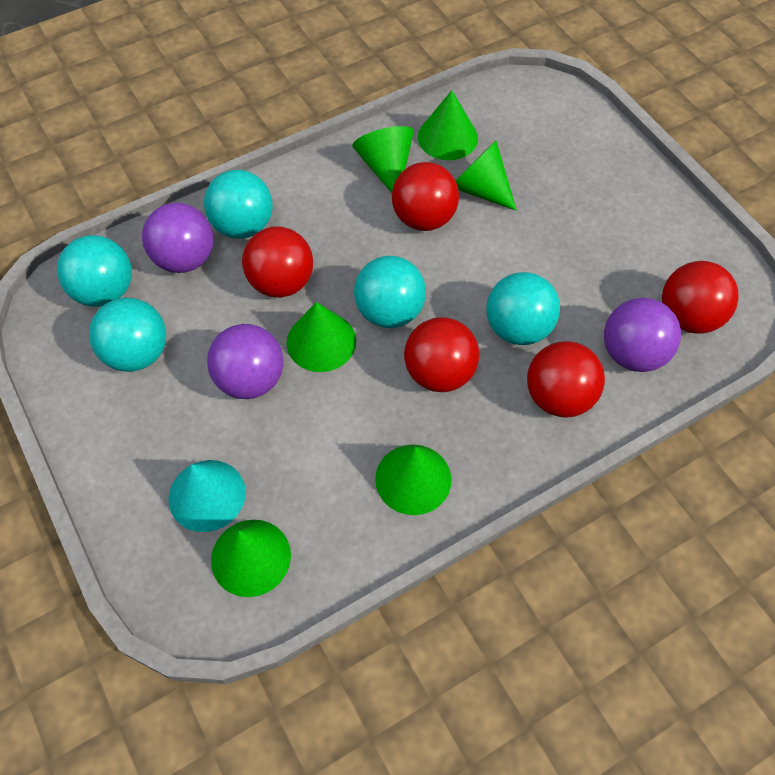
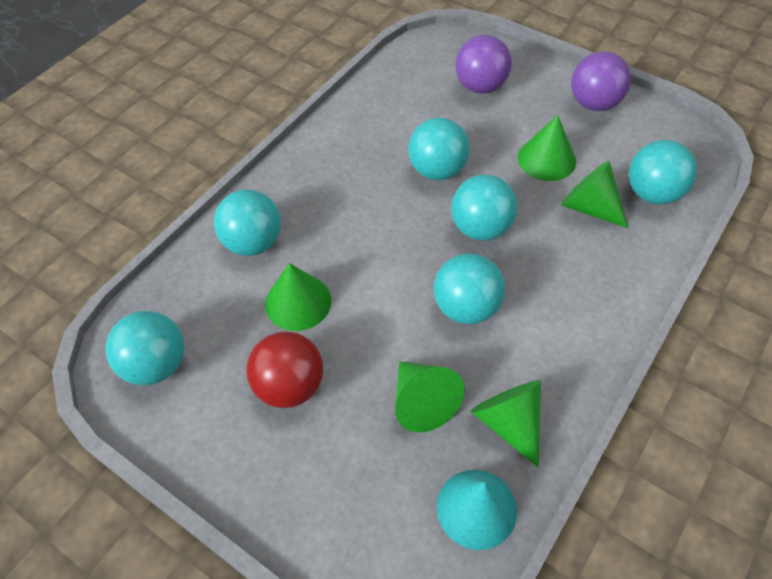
green cone: 6 -> 5
purple ball: 3 -> 2
red ball: 5 -> 1
turquoise ball: 5 -> 6

